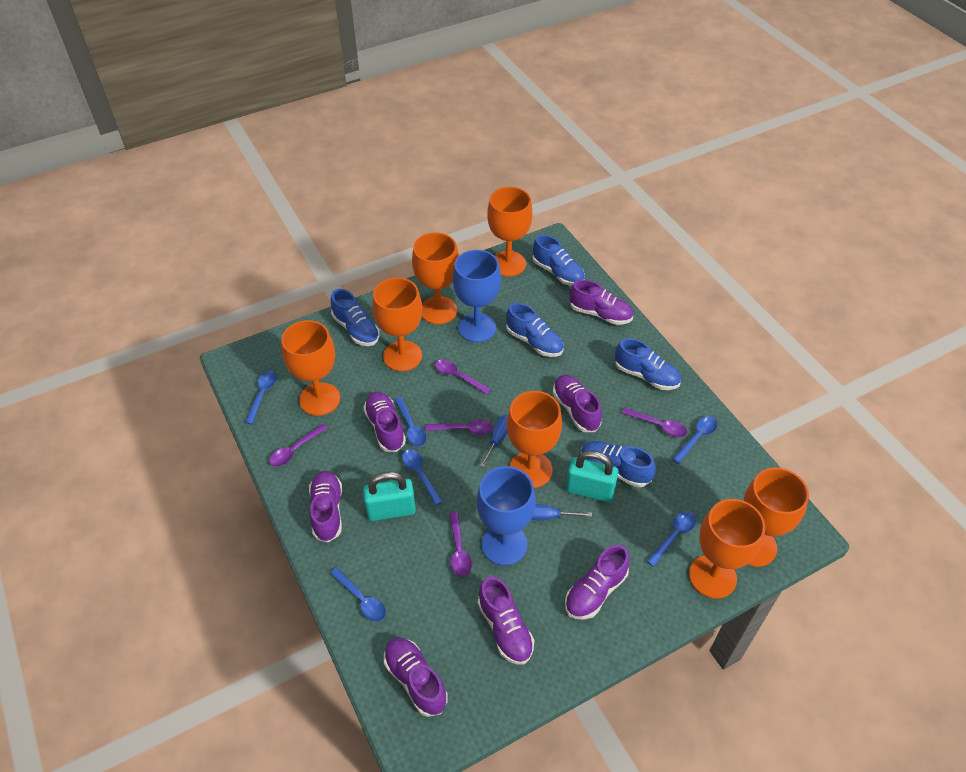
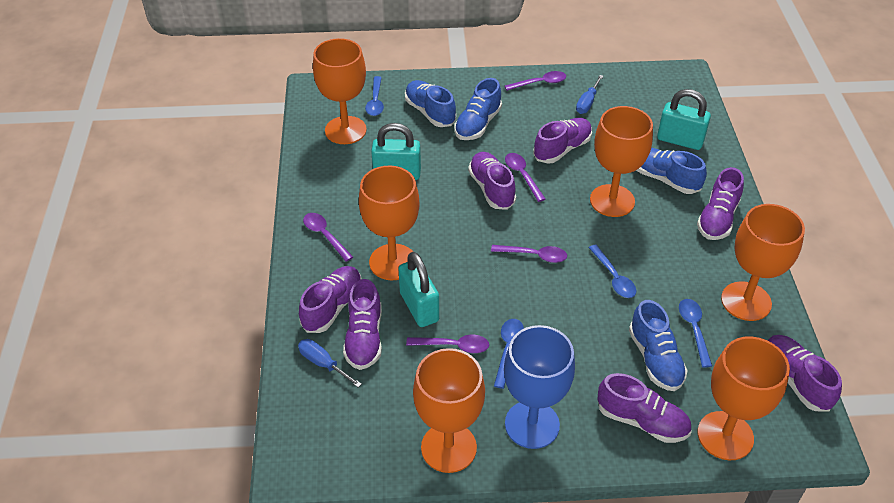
blue goblet: 2 -> 1
blue shoe: 5 -> 4
blue spoon: 6 -> 4
orange goblet: 7 -> 6
turquoise padlock: 2 -> 3

